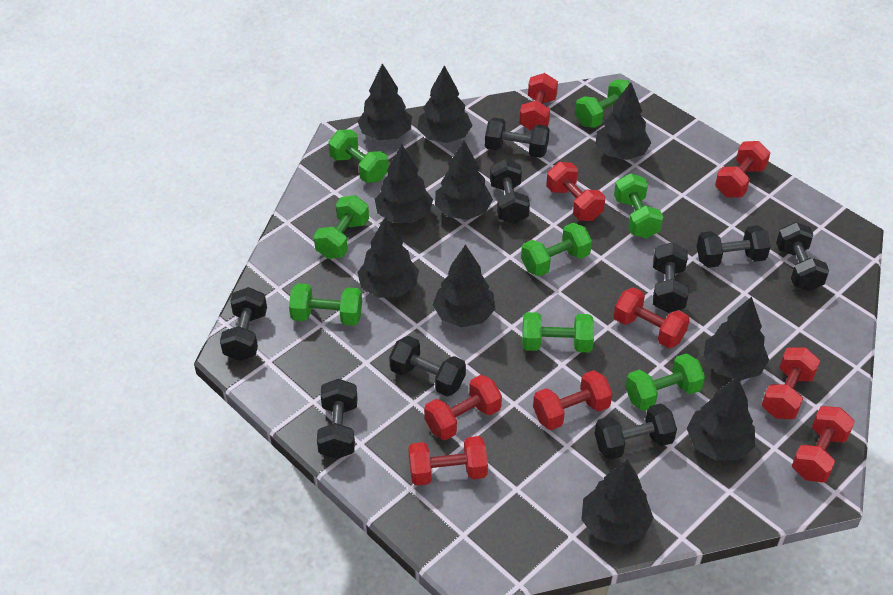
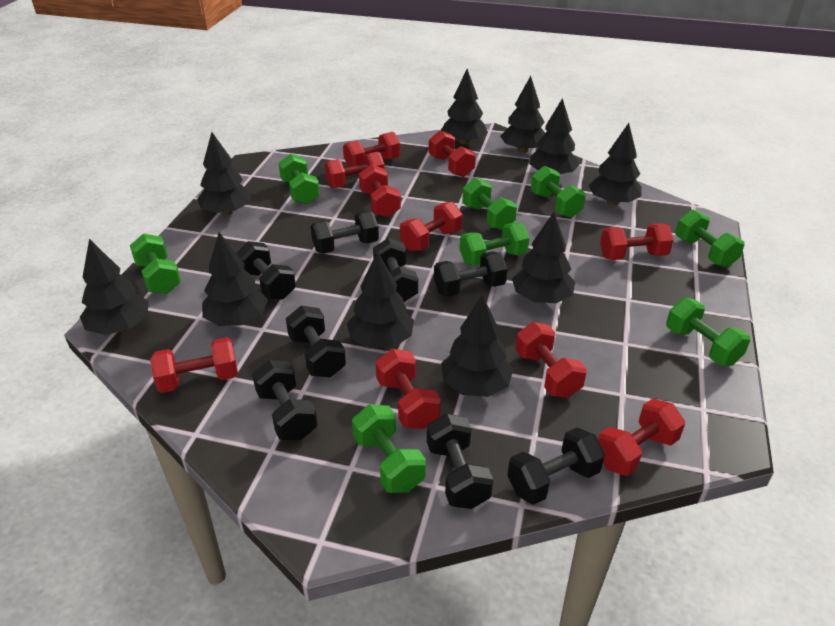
black dumbbell: 9 -> 8
red dumbbell: 9 -> 10

